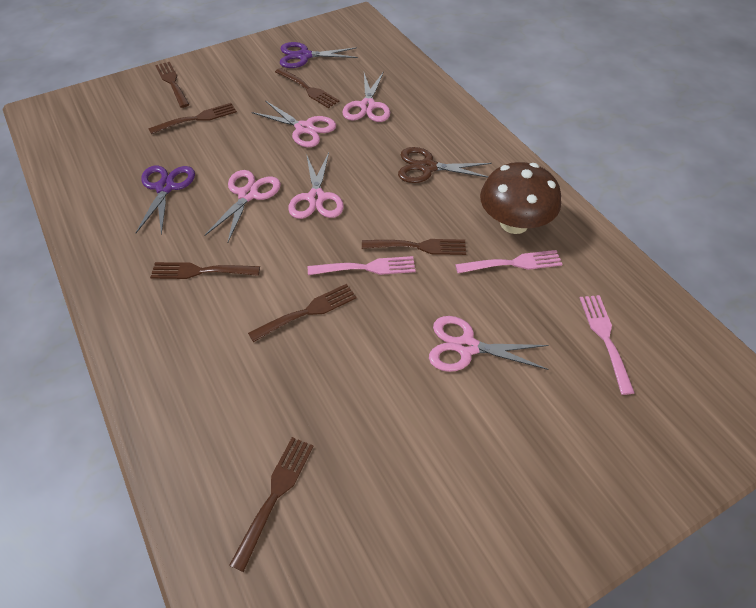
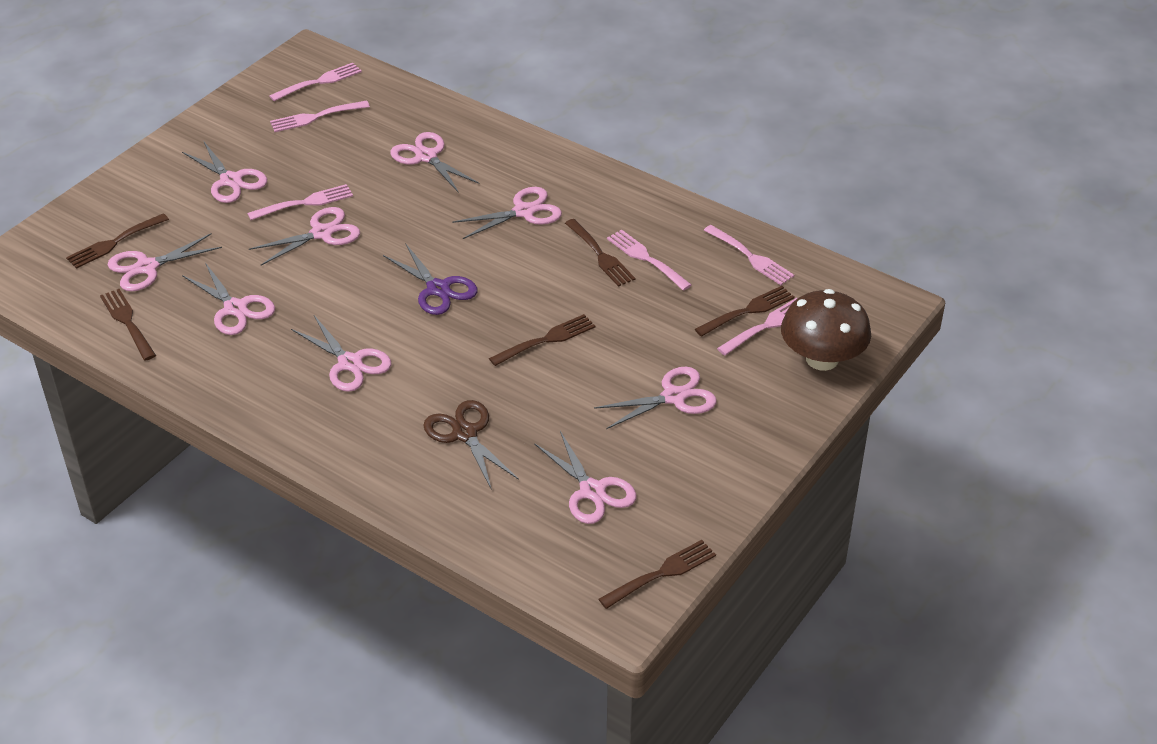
brown fork: 7 -> 6
pink fork: 3 -> 6
pink scissors: 5 -> 9
purple scissors: 2 -> 1

